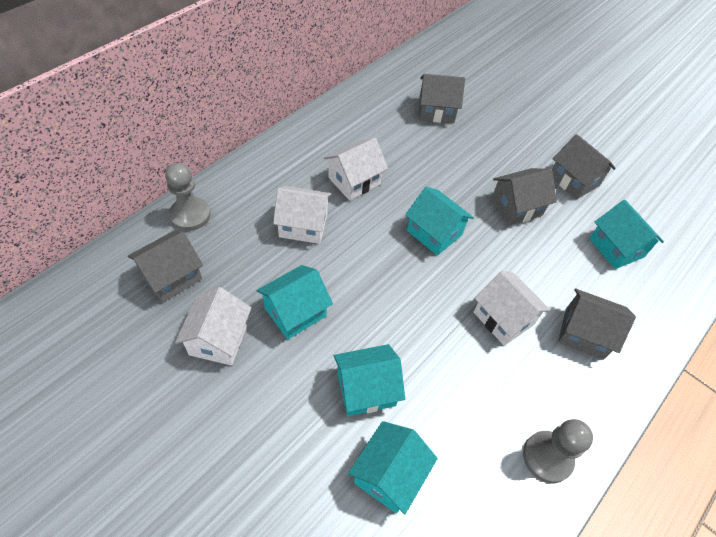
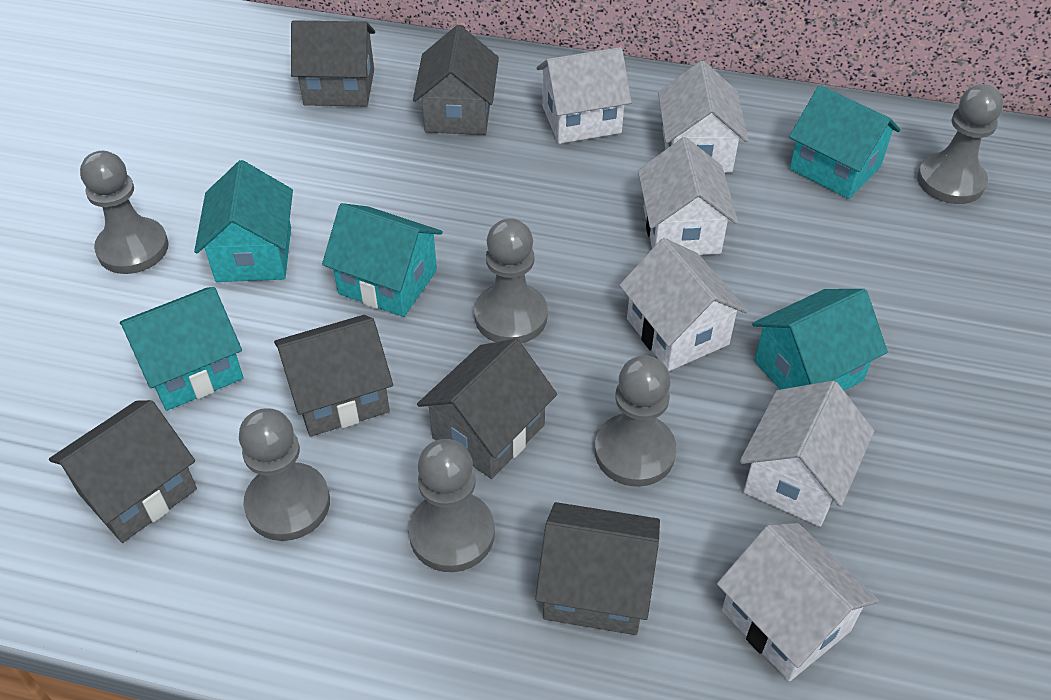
grey house: 5 -> 6
grey pawn: 2 -> 6
white house: 4 -> 6

